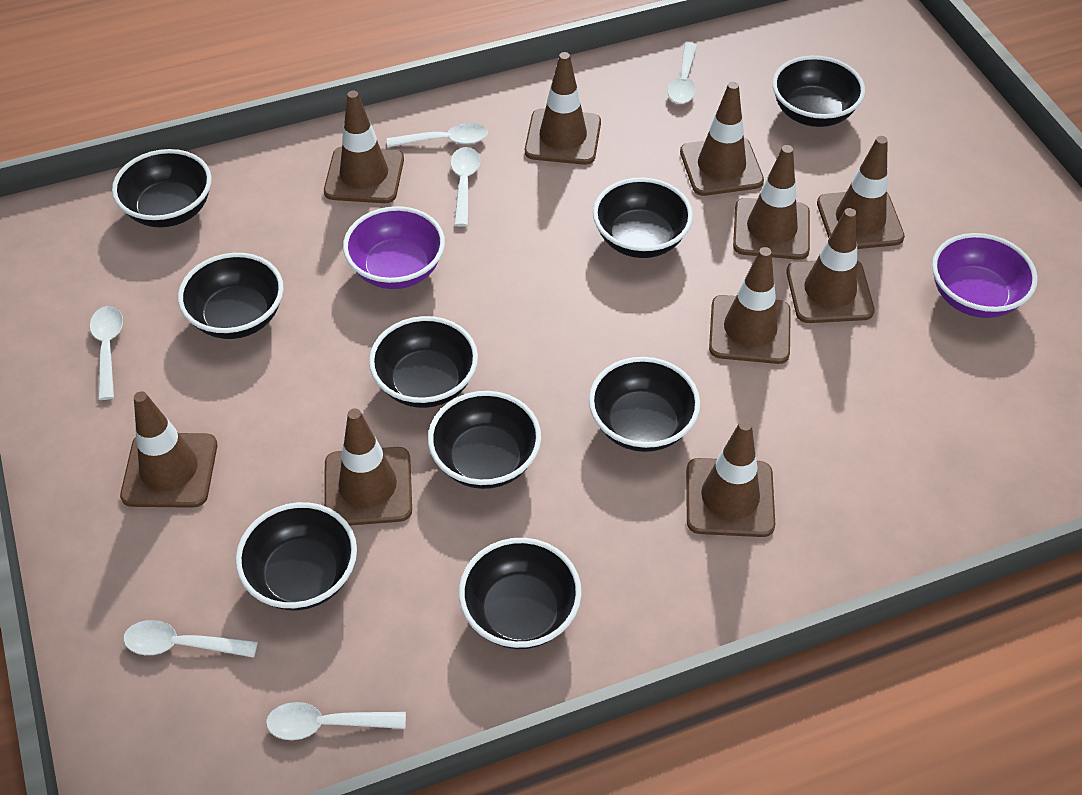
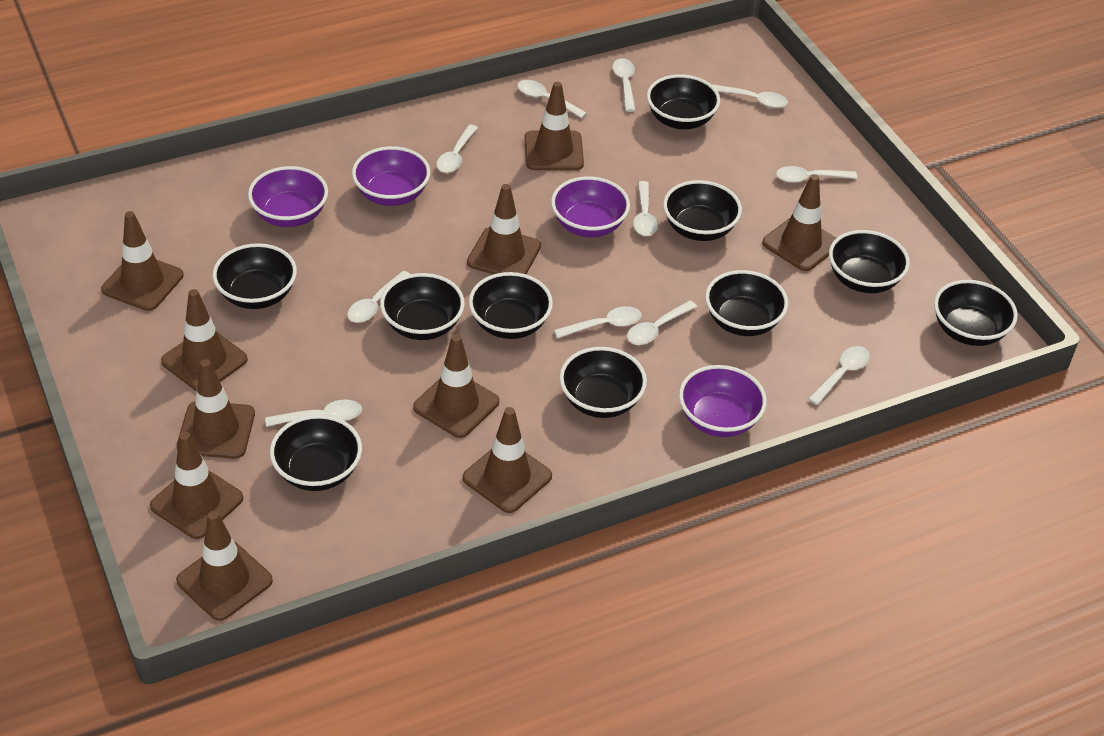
black bowl: 9 -> 10
purple bowl: 2 -> 4
white spoon: 6 -> 11

